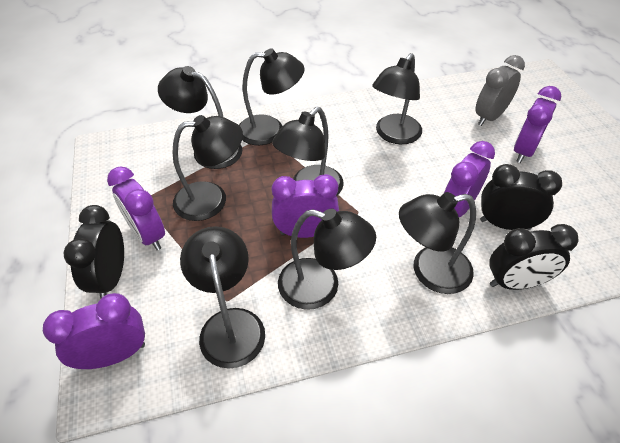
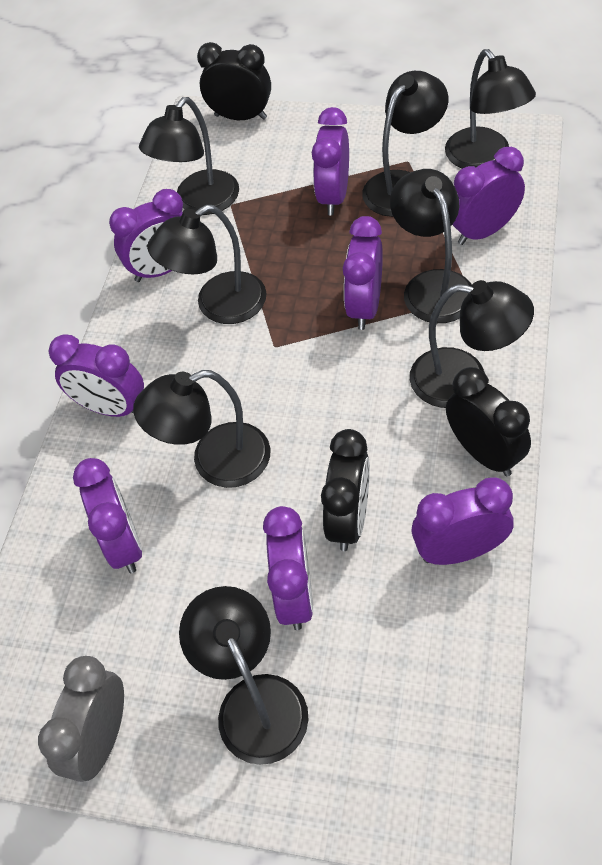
purple clock: 5 -> 8

